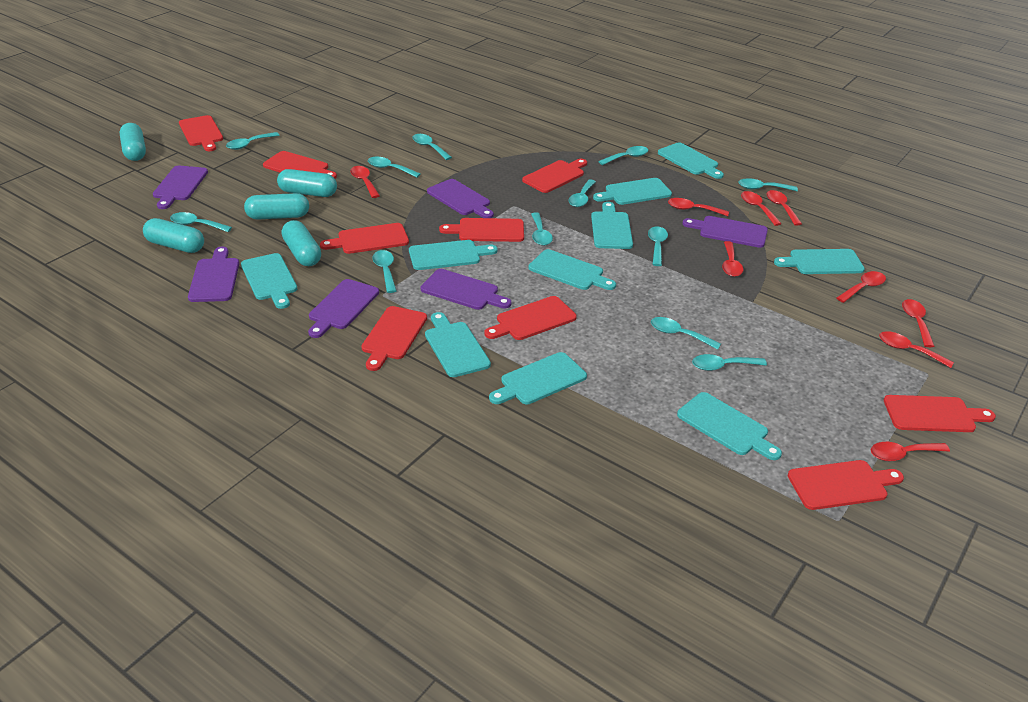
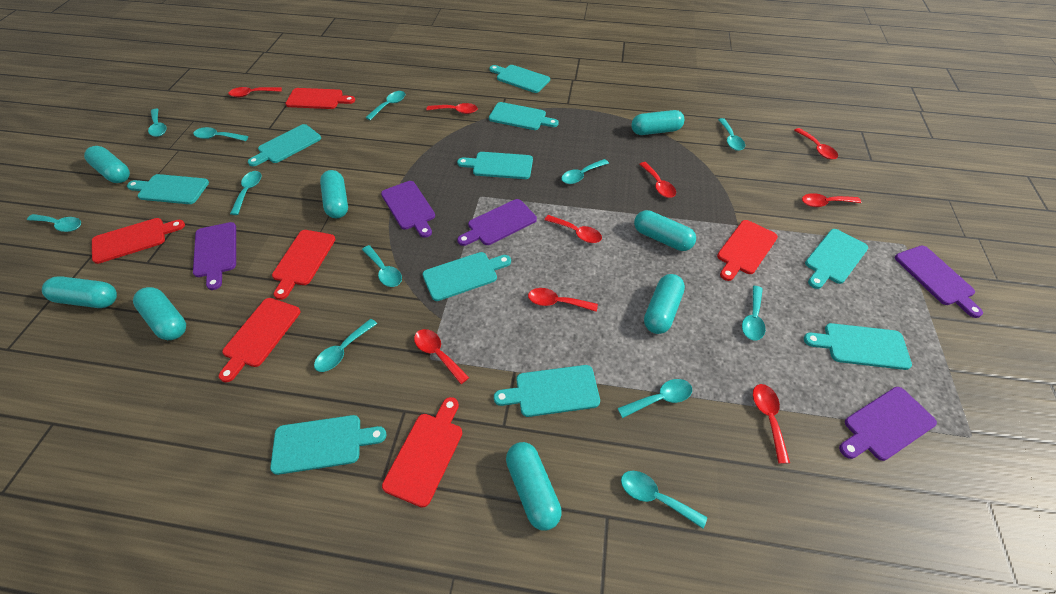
purple cutting board: 6 -> 5
red cutting board: 9 -> 6
turquoise capsule: 5 -> 8

